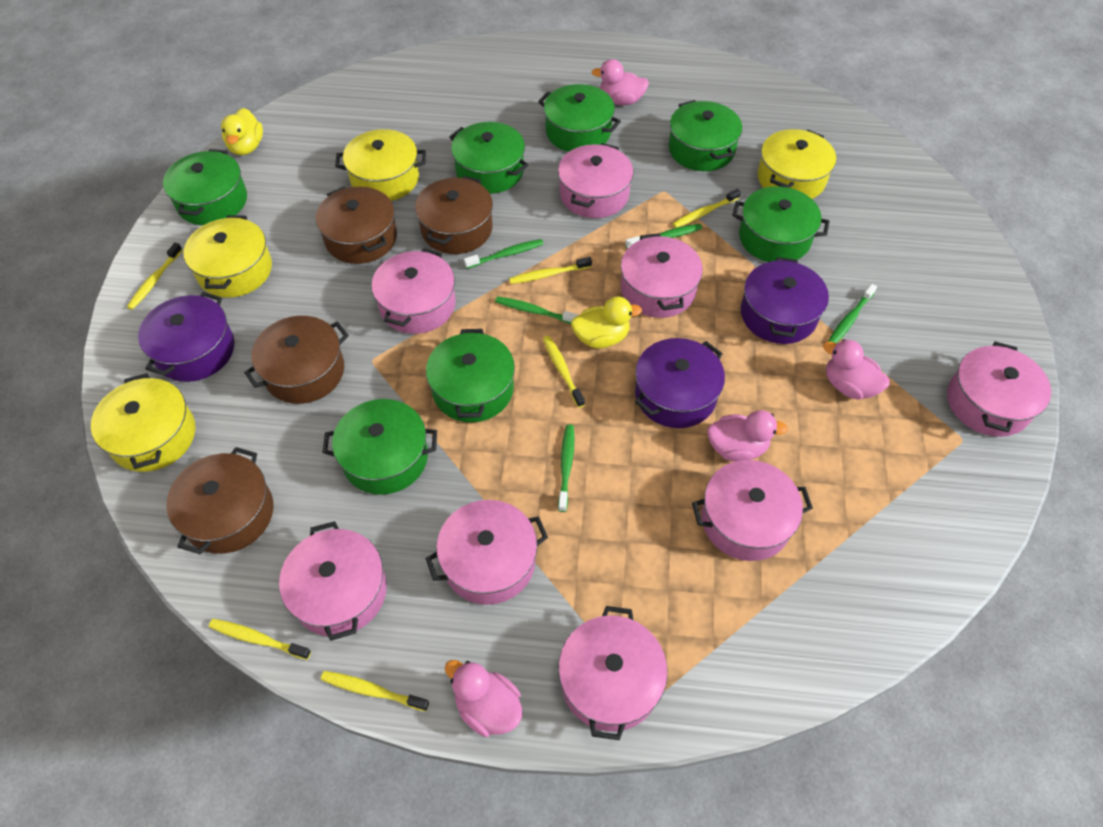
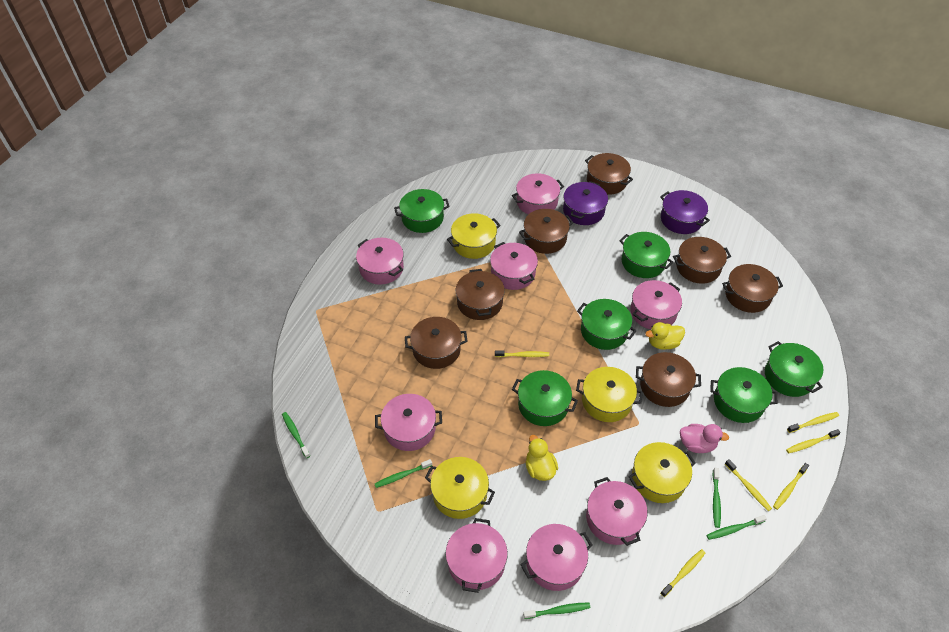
brown pot: 4 -> 7
green pot: 7 -> 6
pink duck: 4 -> 1
purple pot: 3 -> 2

